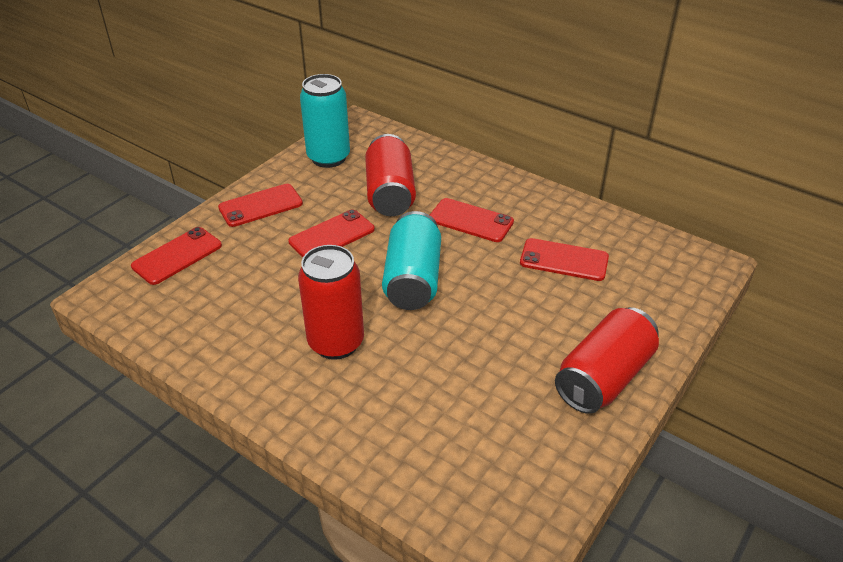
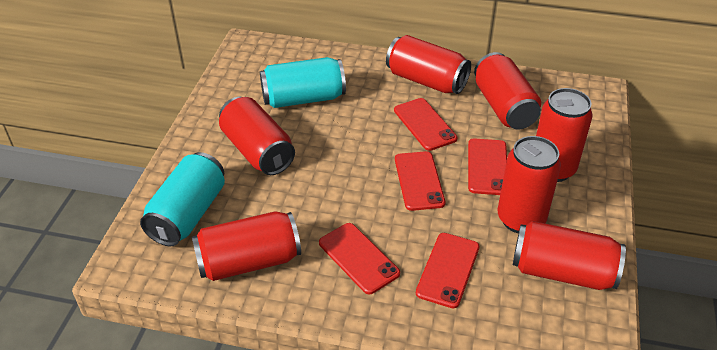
red can: 3 -> 7

